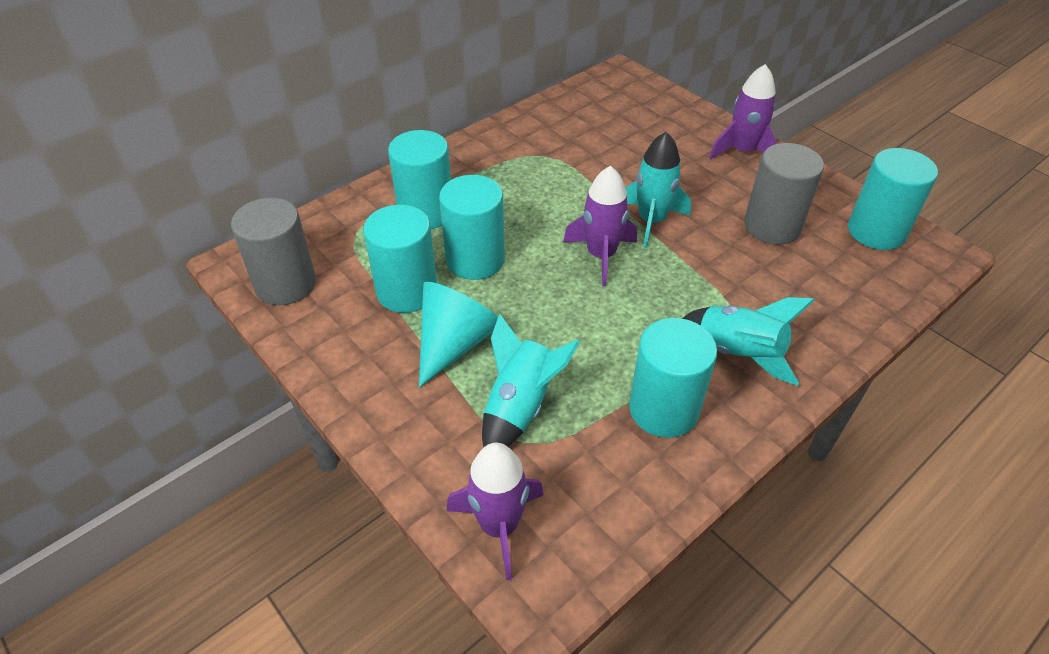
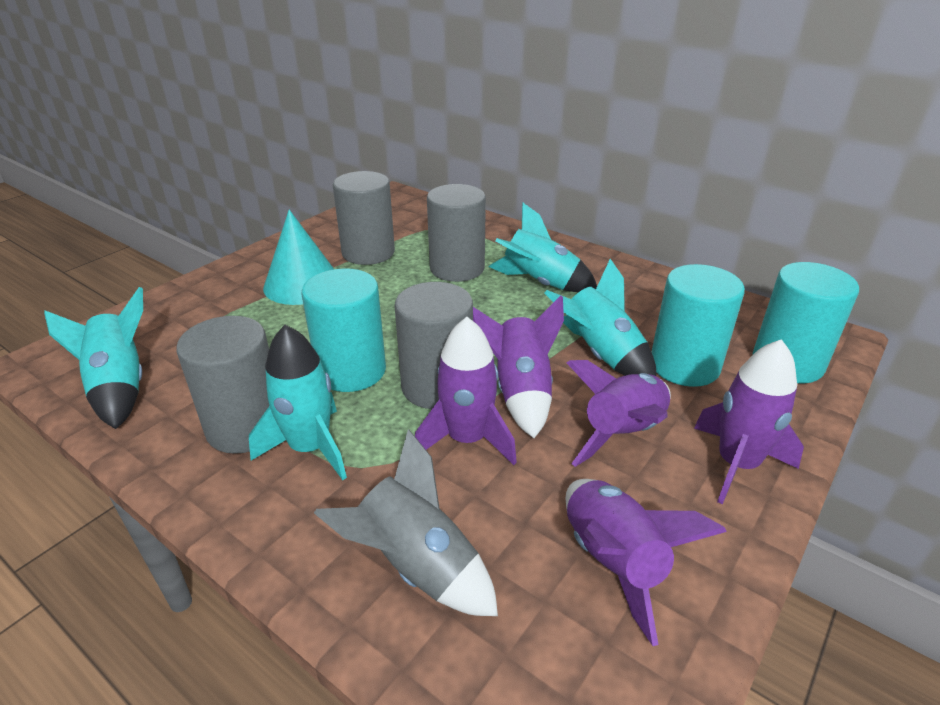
grey cylinder: 2 -> 4
grey rocket: 0 -> 1
purple rocket: 3 -> 5
turquoise cylinder: 5 -> 3
turquoise rocket: 3 -> 4

